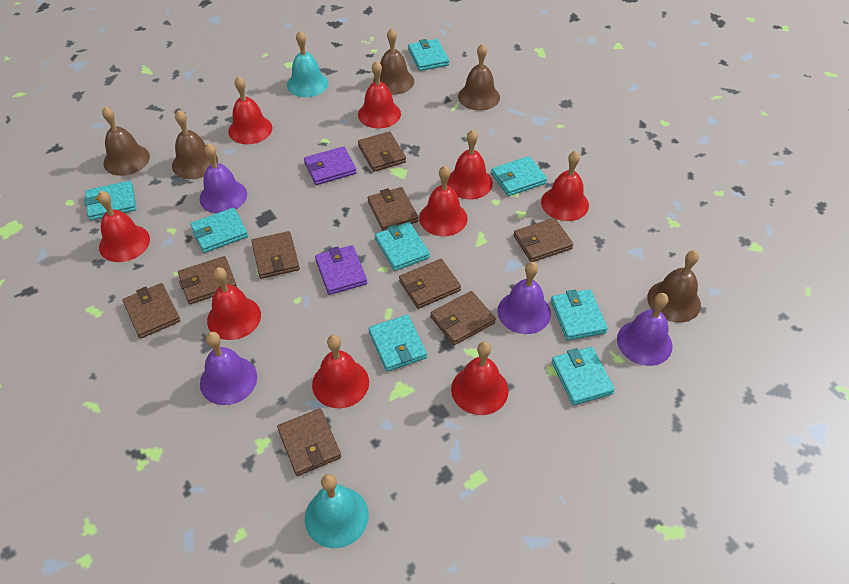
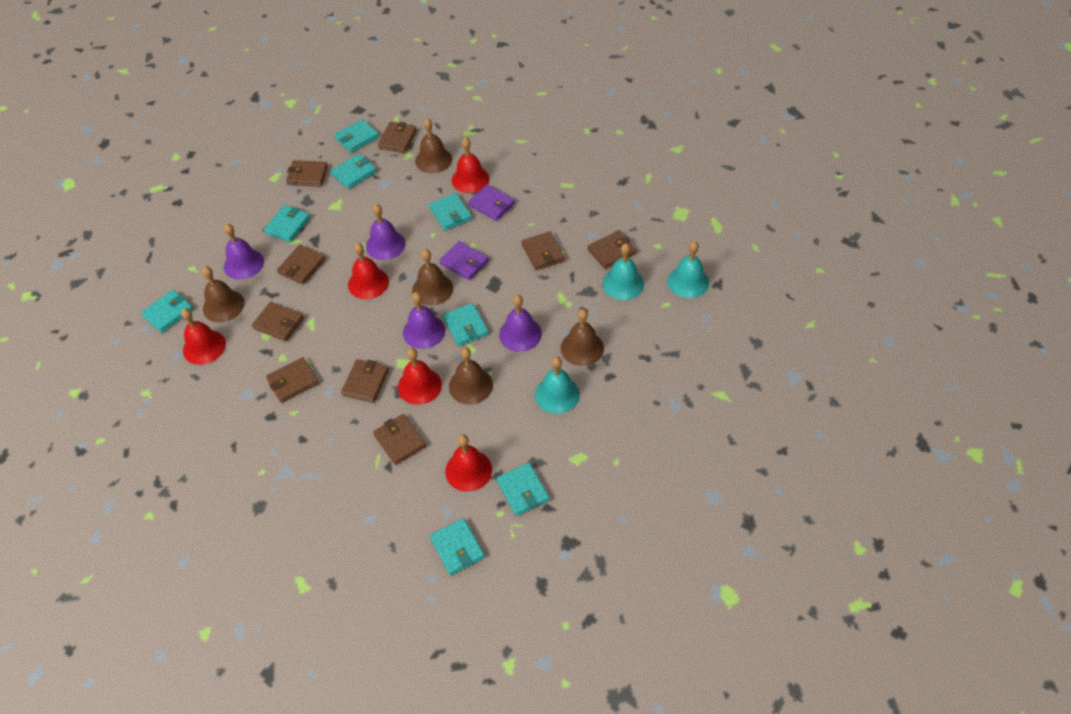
red bell: 9 -> 5
turquoise bell: 2 -> 3

